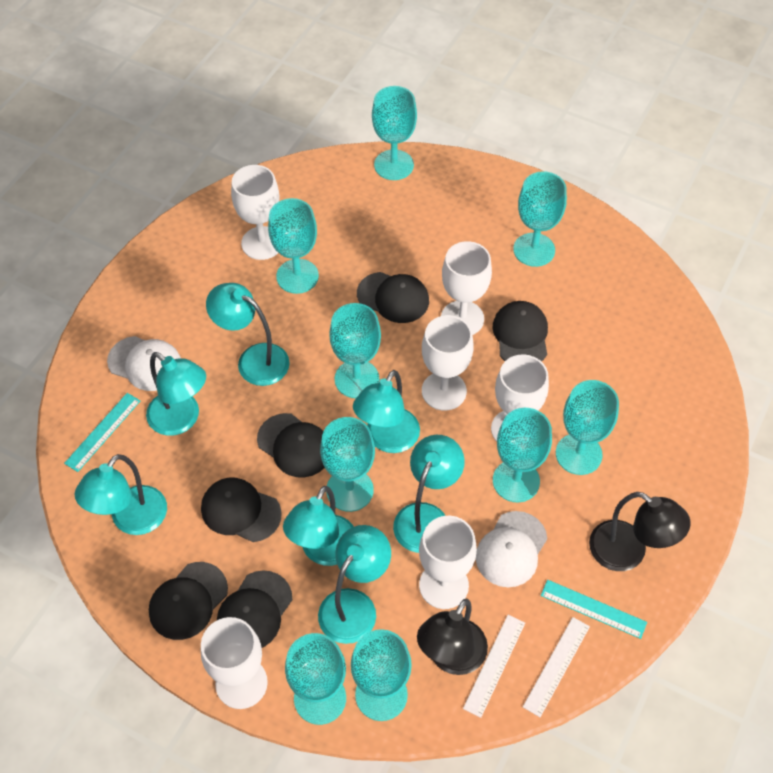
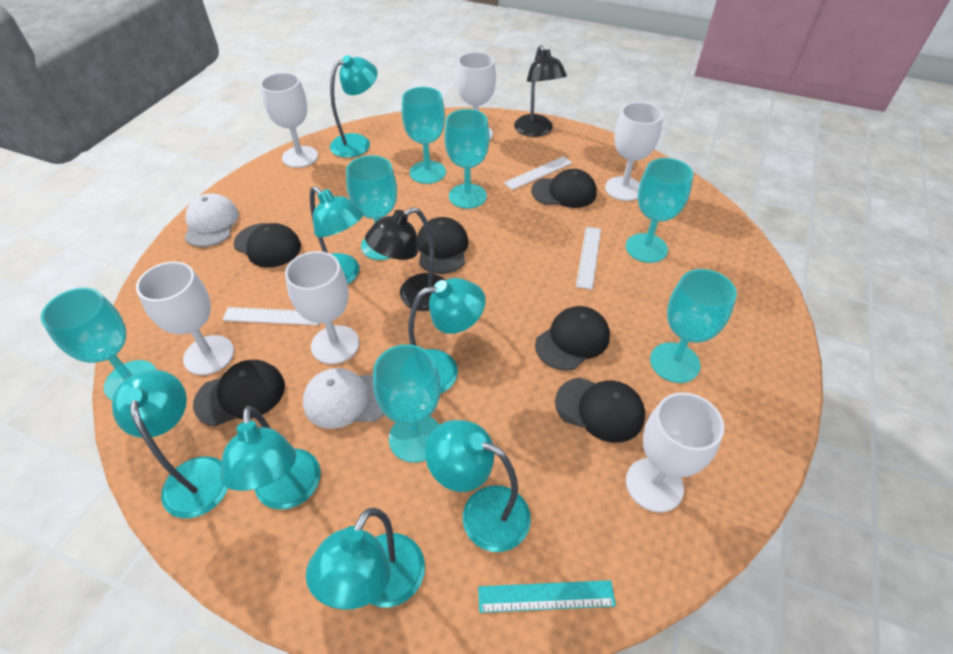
turquoise goblet: 9 -> 7
turquoise ruler: 2 -> 1
white ruler: 2 -> 3

